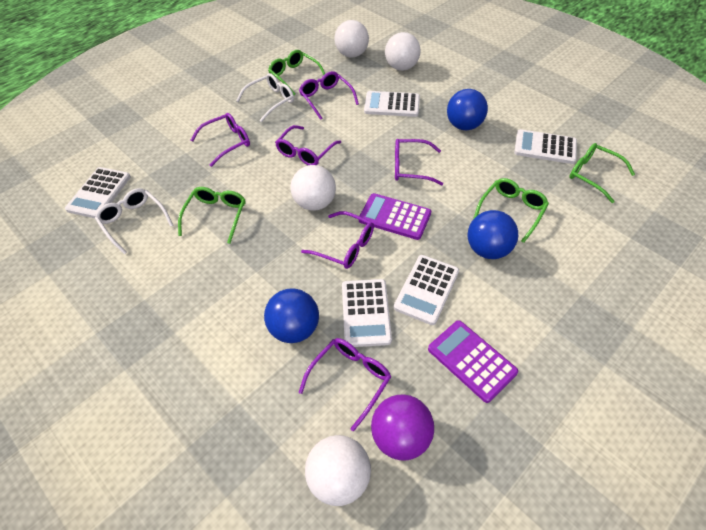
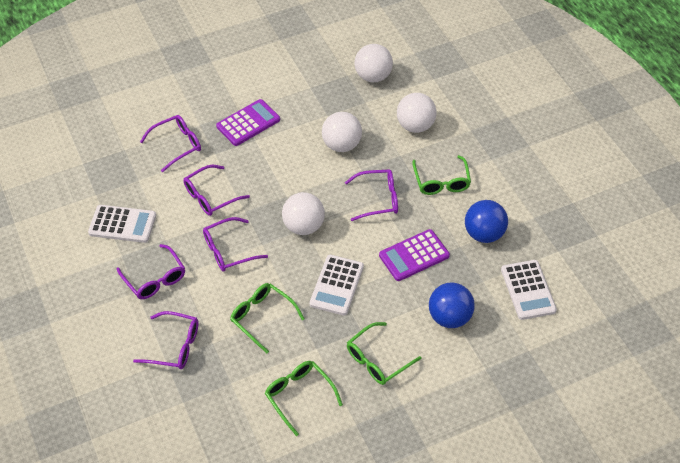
blue ball: 3 -> 2
purple ball: 1 -> 0
white calculator: 5 -> 3
white glasses: 2 -> 0

